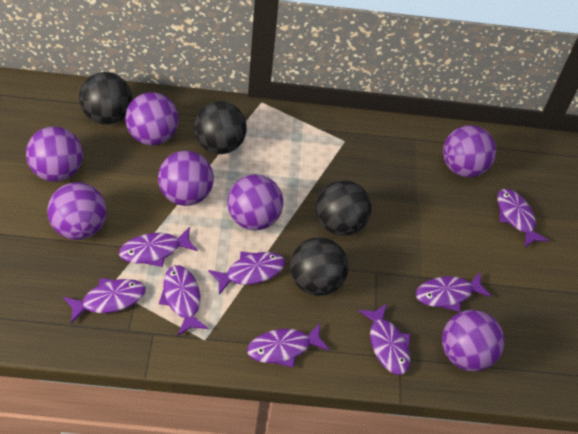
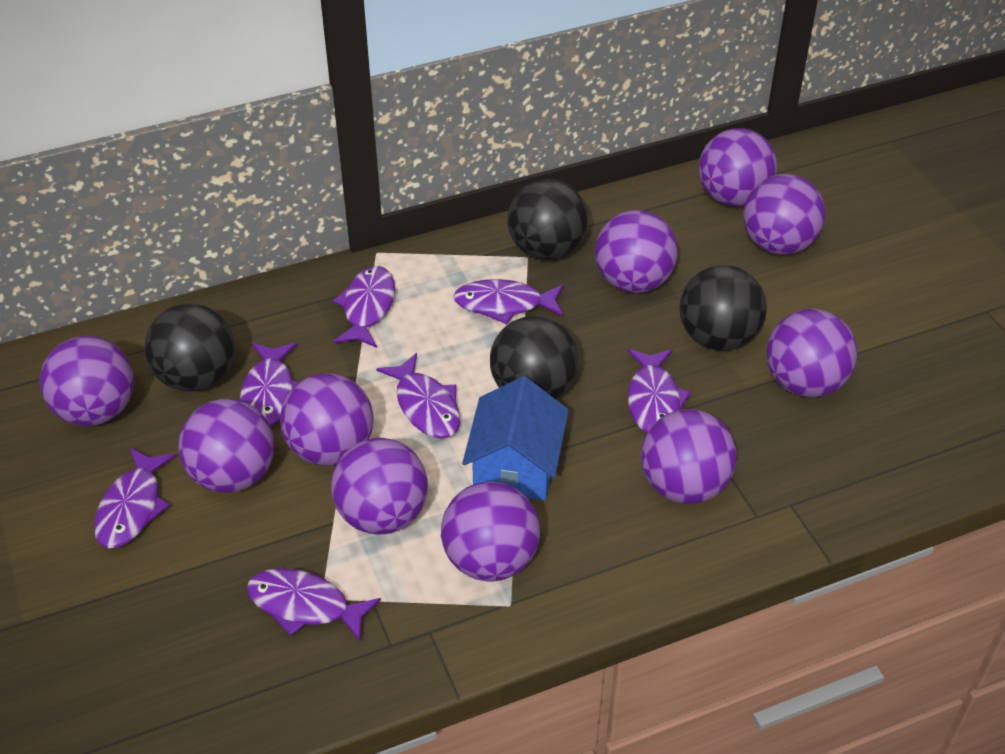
blue house: 0 -> 1
purple ball: 7 -> 10
purple fish: 8 -> 7

